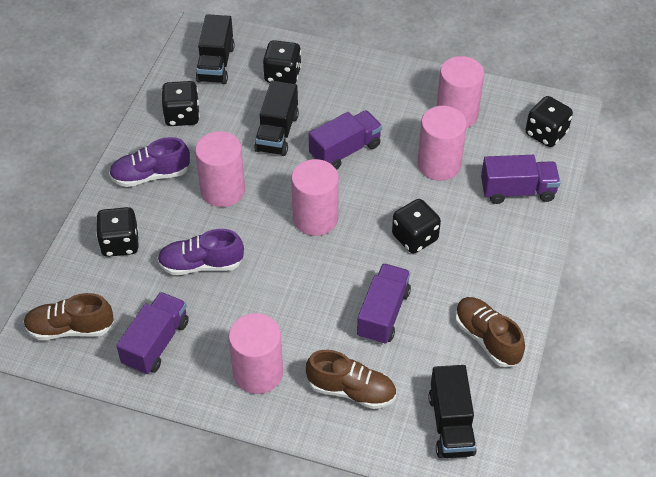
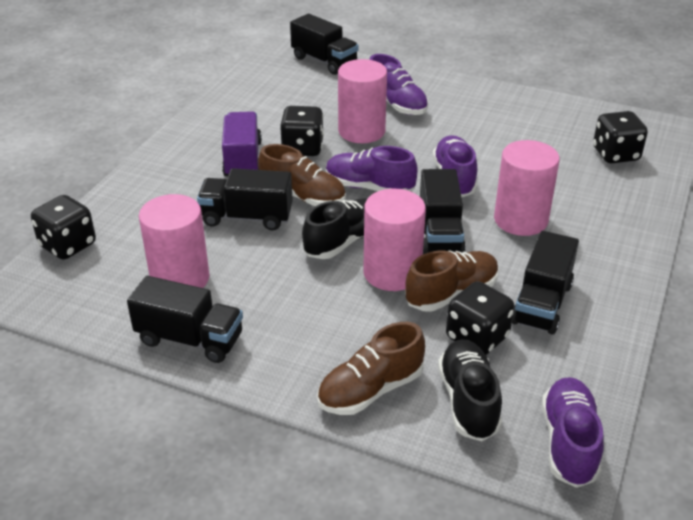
black dice: 5 -> 4
black shoe: 0 -> 2
black truck: 3 -> 5
pink cylinder: 5 -> 4
purple shoe: 2 -> 4
purple truck: 4 -> 1

